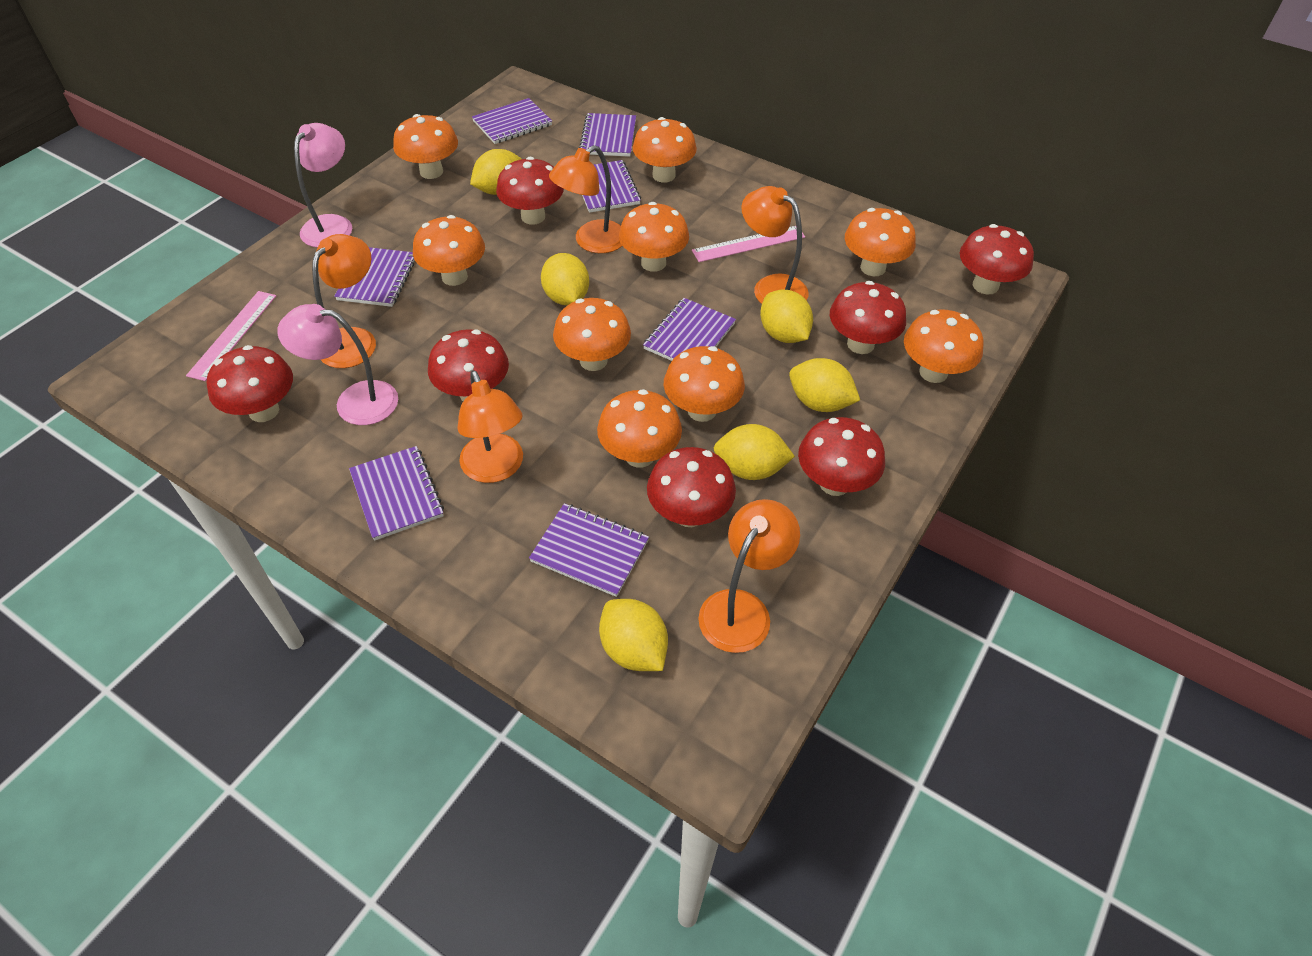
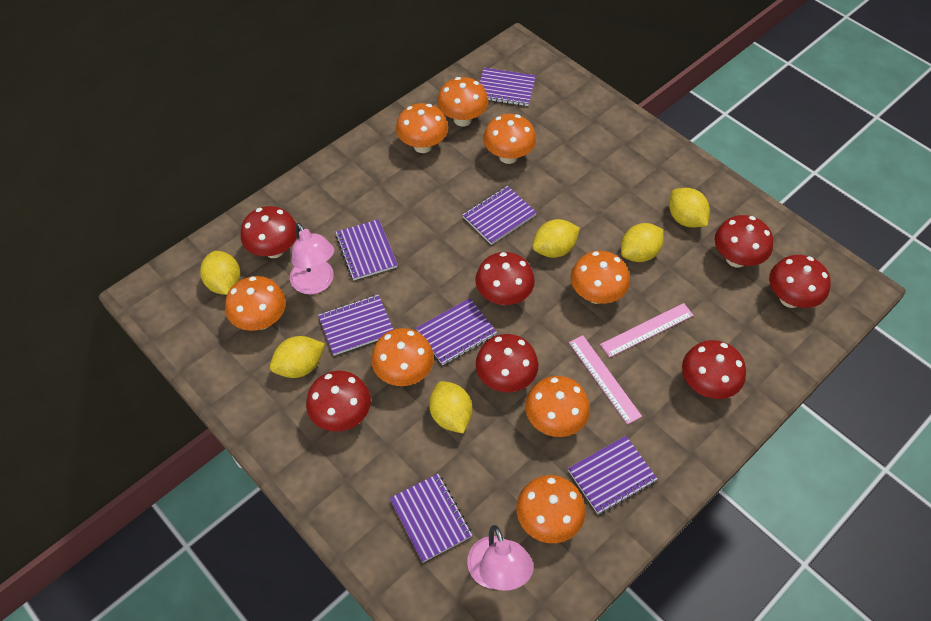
orange lamp: 5 -> 0
orange mushroom: 9 -> 8

